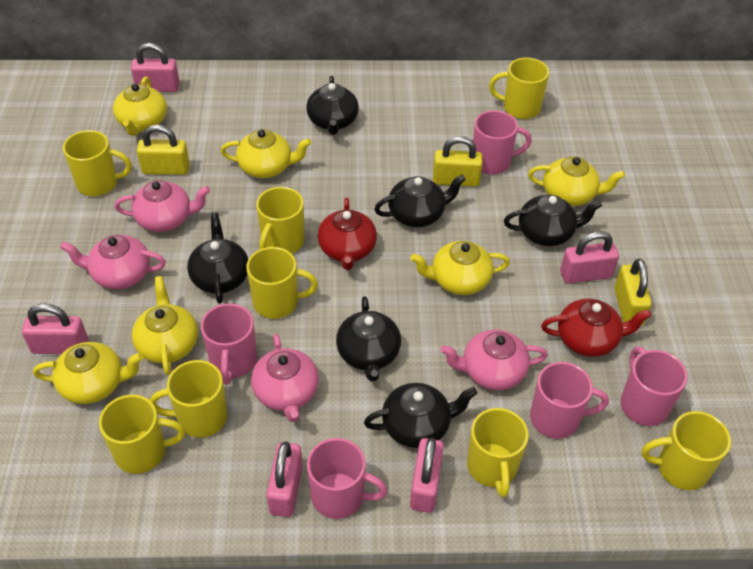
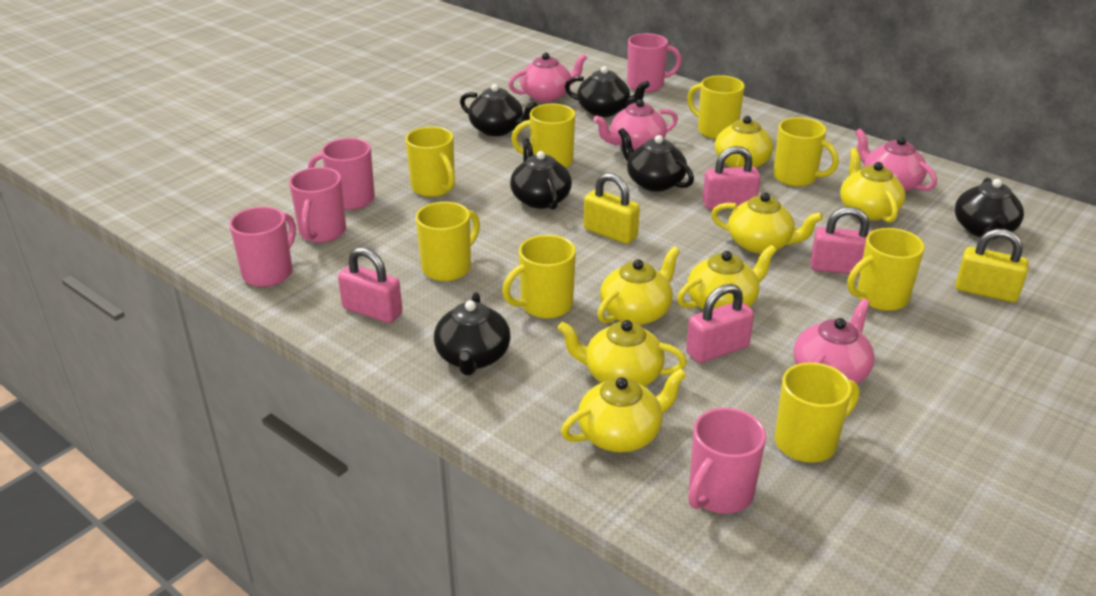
pink padlock: 5 -> 4
red teapot: 2 -> 0
yellow padlock: 3 -> 2
yellow teapot: 6 -> 7

